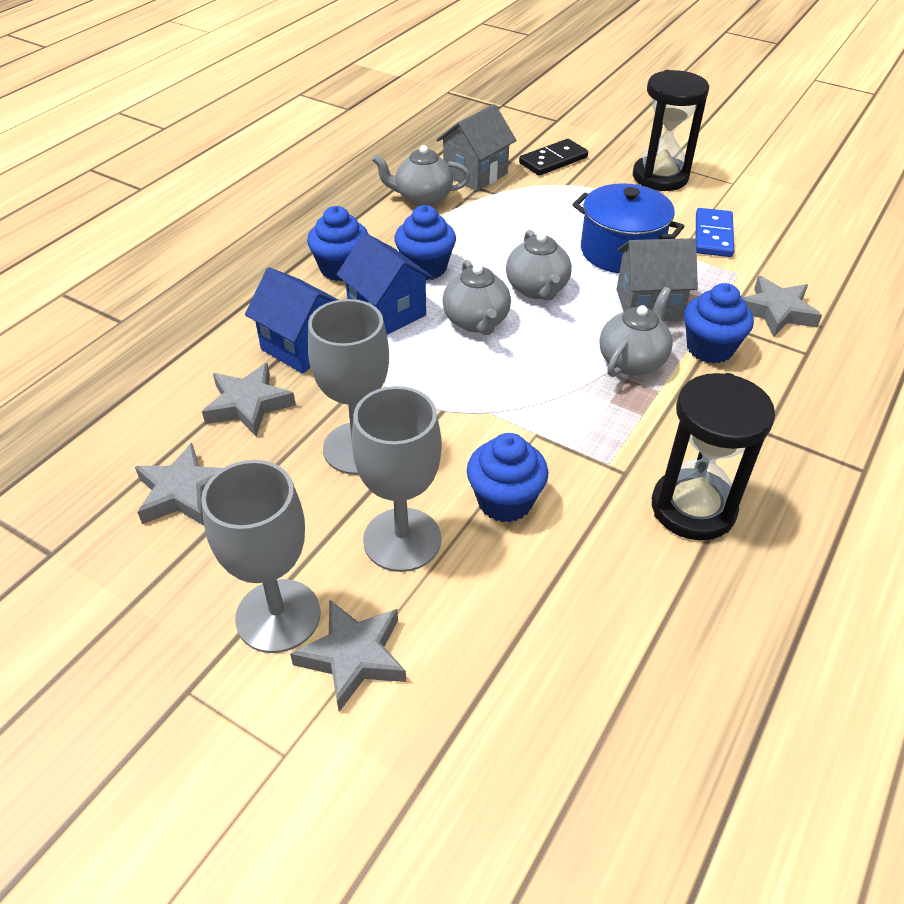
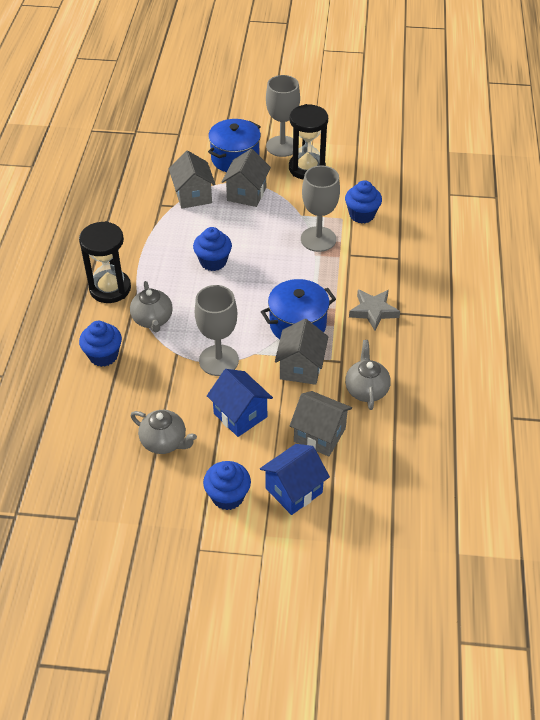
black domino: 1 -> 0
blue domino: 1 -> 0
blue pot: 1 -> 2
grey house: 2 -> 4
grey star: 4 -> 1
grey teapot: 4 -> 3

